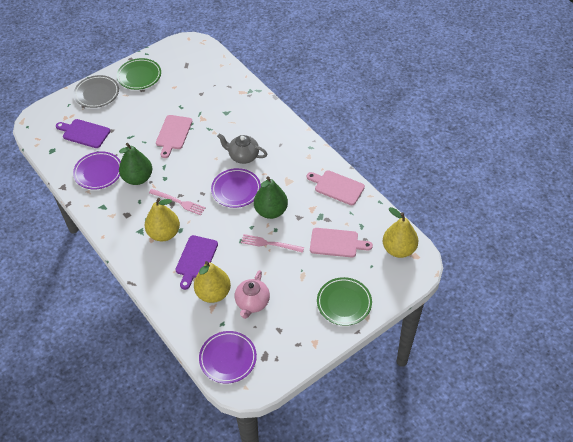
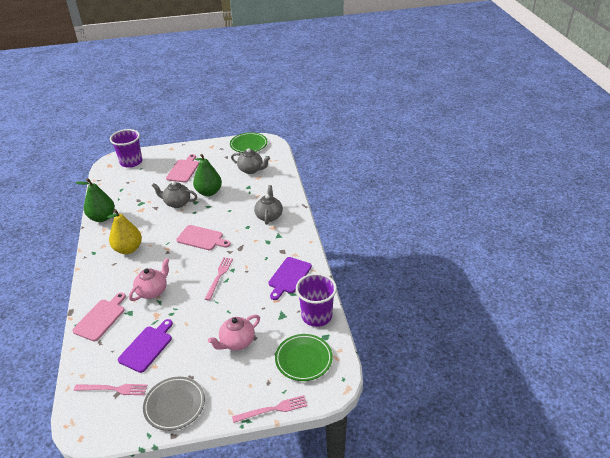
grey teapot: 1 -> 3
pink fork: 2 -> 3
pink teapot: 1 -> 2
purple cup: 0 -> 2
purple plate: 3 -> 0
yellow pear: 3 -> 1

